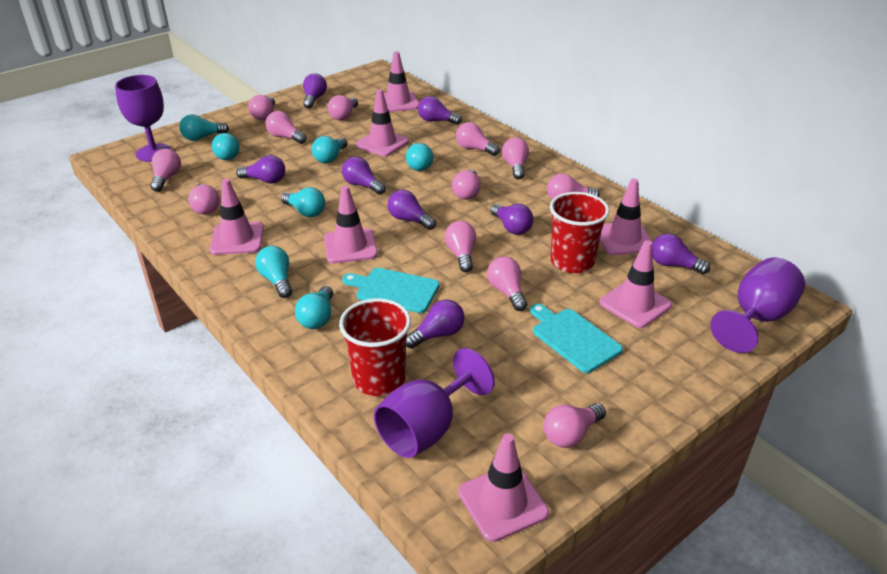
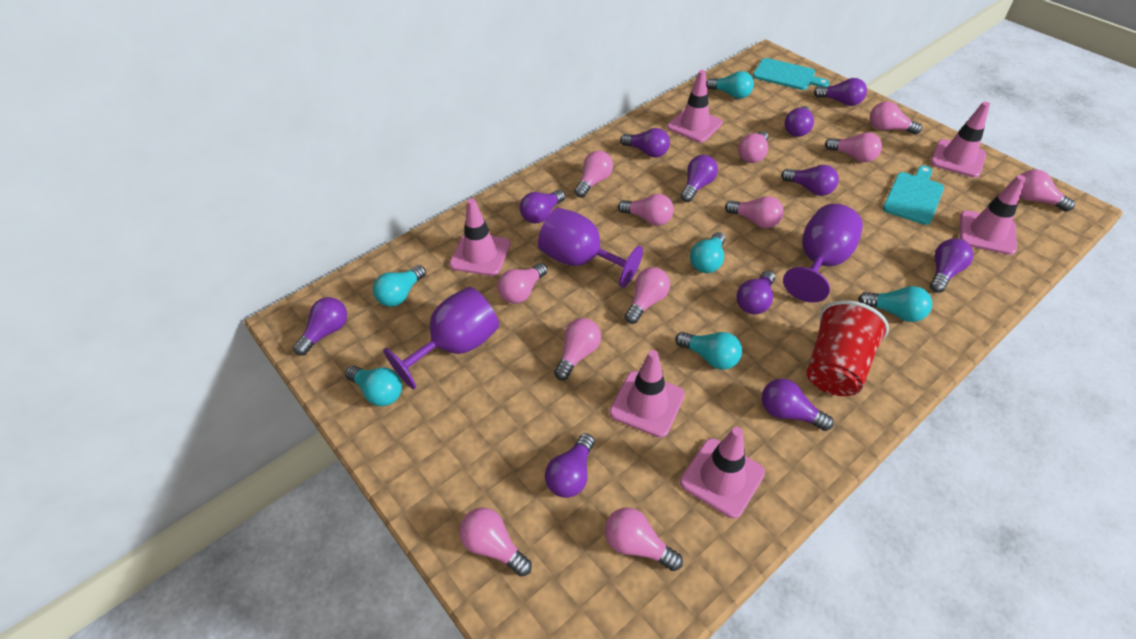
pink traffic cone: 7 -> 6
purple light bulb: 8 -> 11
red cup: 2 -> 1
turquoise light bulb: 7 -> 6

